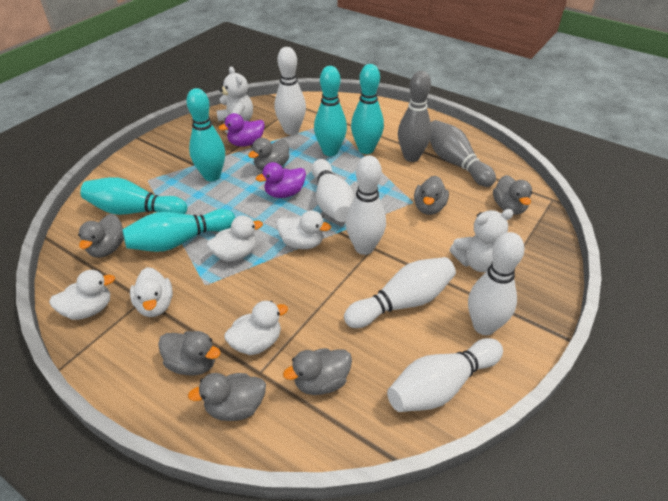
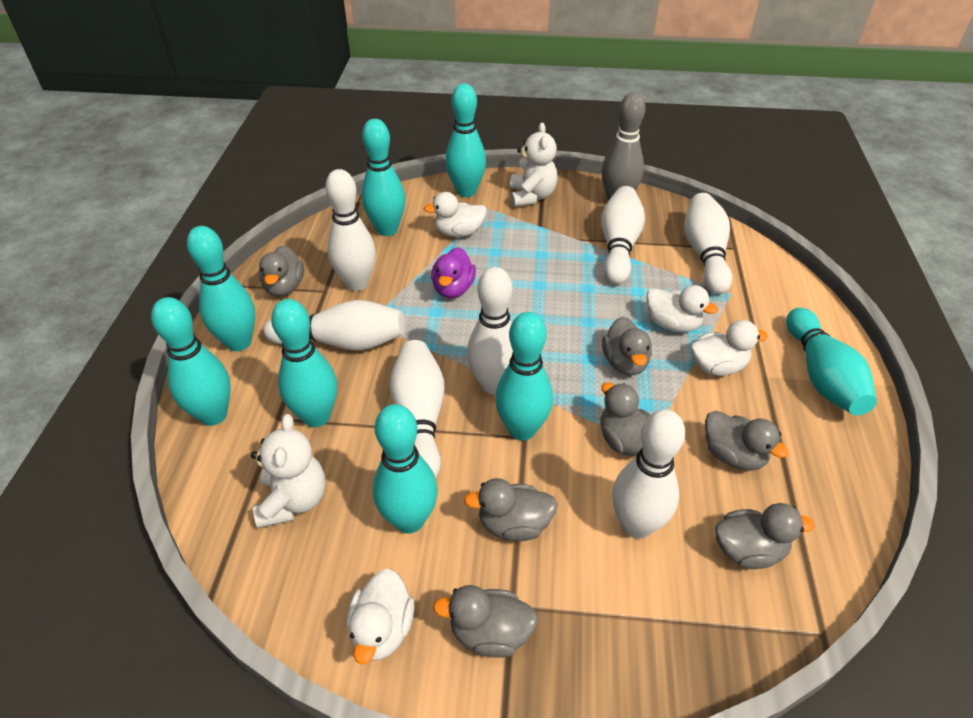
grey bowling pin: 2 -> 1
purple duck: 2 -> 1
turquoise bowling pin: 5 -> 8
white bowling pin: 6 -> 7
white duck: 5 -> 4

